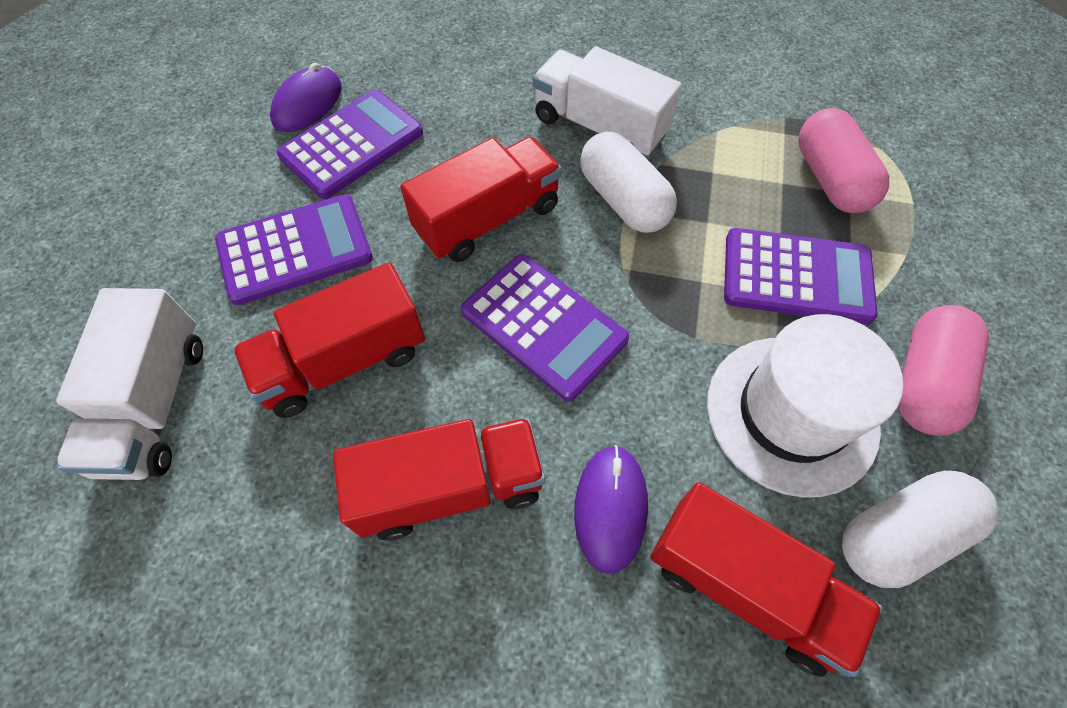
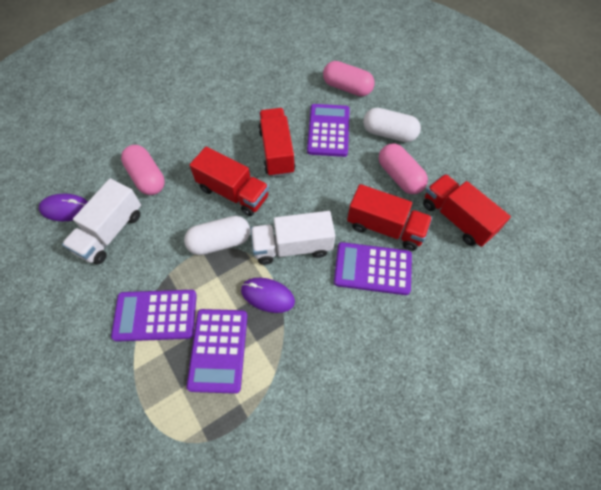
pink capsule: 2 -> 3
white hat: 1 -> 0

